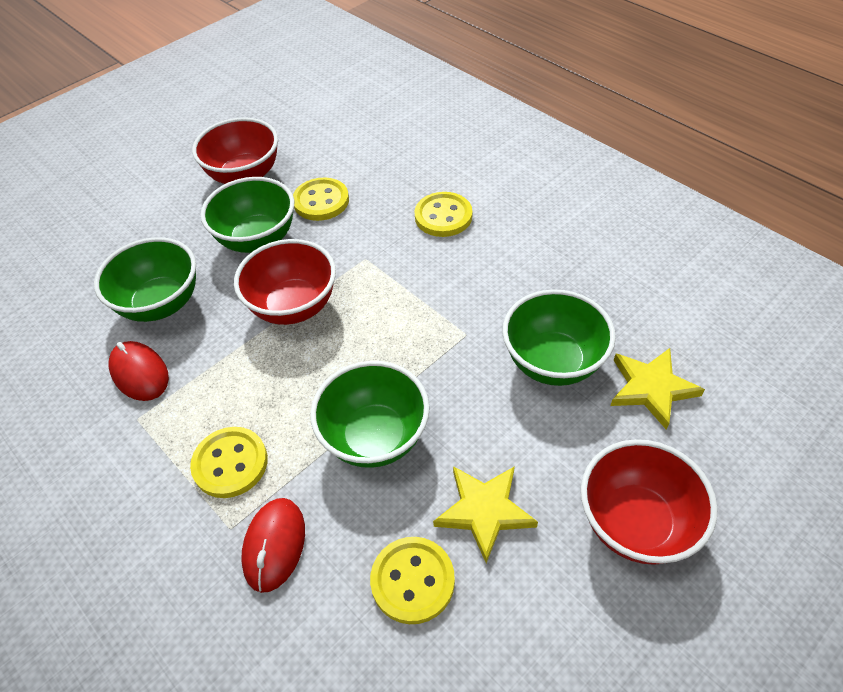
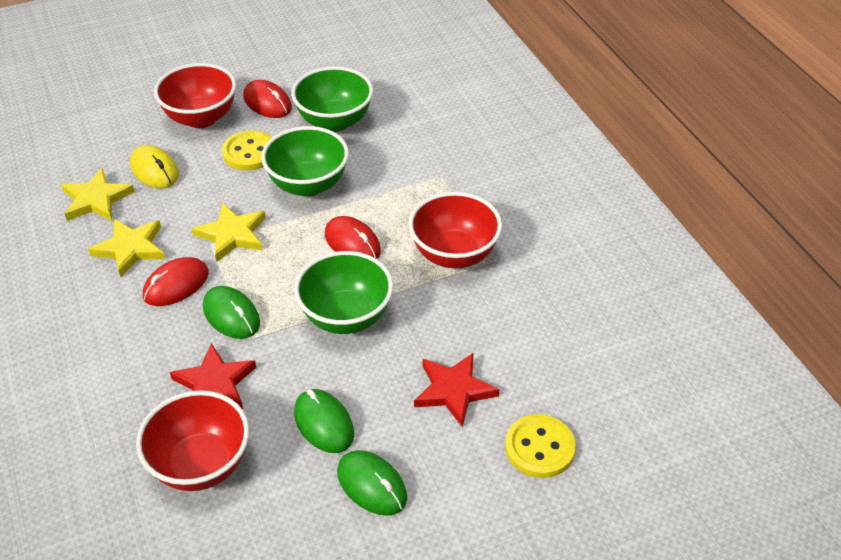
green bowl: 4 -> 3
green mouse: 0 -> 3
red mouse: 2 -> 3
red star: 0 -> 2
yellow button: 4 -> 2
yellow mouse: 0 -> 1
yellow star: 2 -> 3

